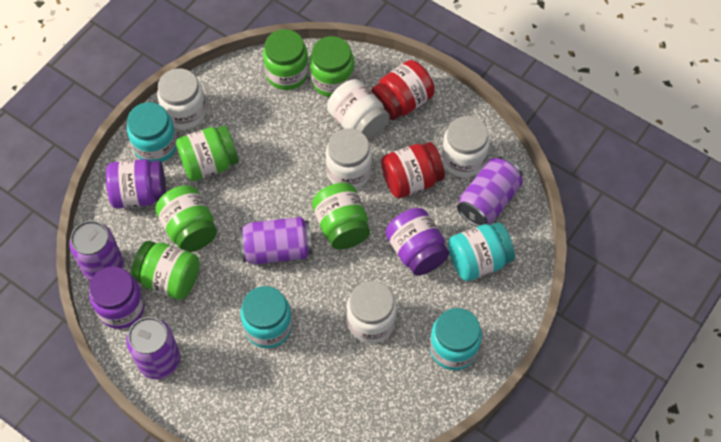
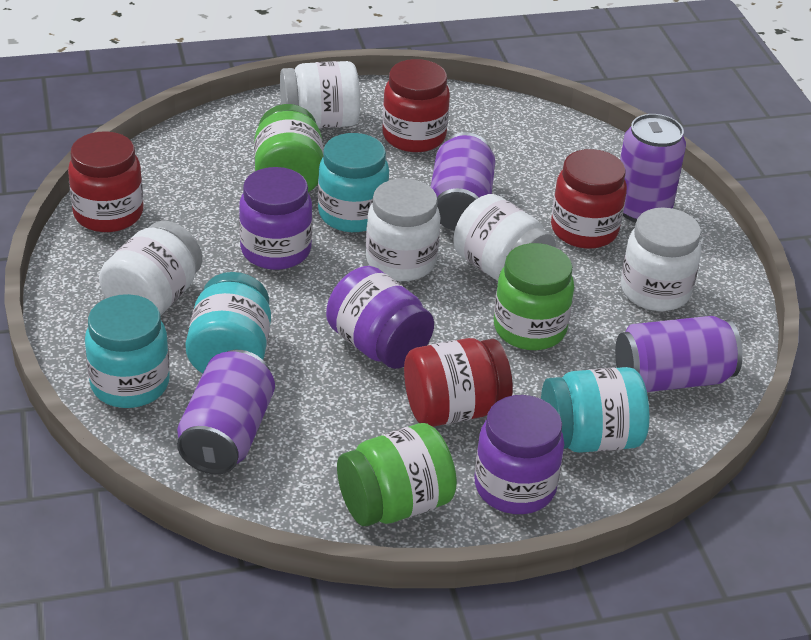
green jar: 6 -> 3
red jar: 2 -> 4

